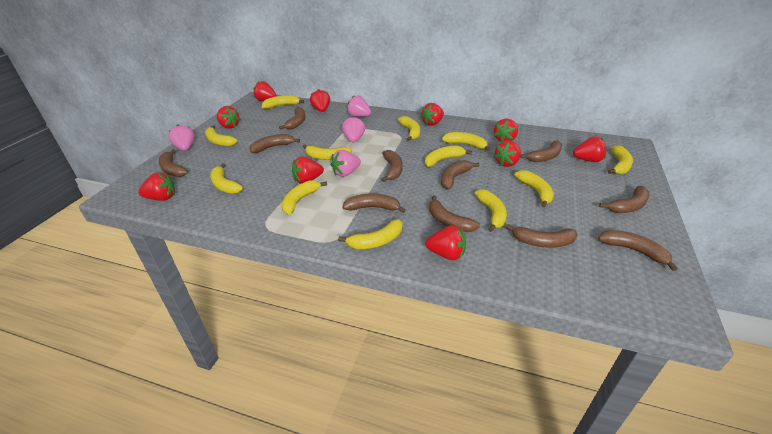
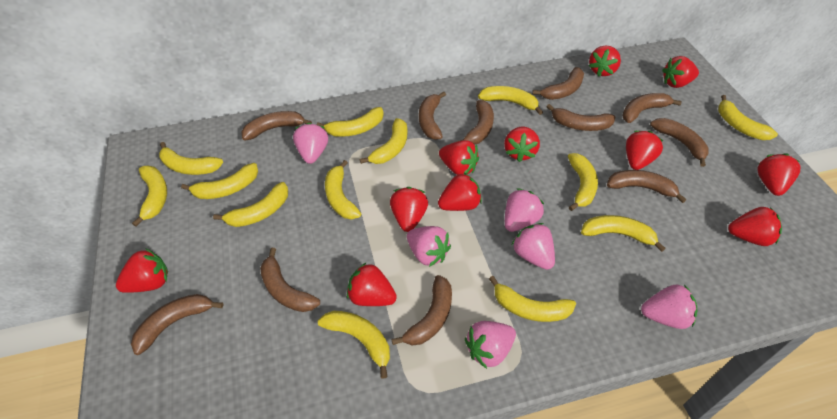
pink strawberry: 4 -> 6
red strawberry: 10 -> 11
yellow banana: 12 -> 13

